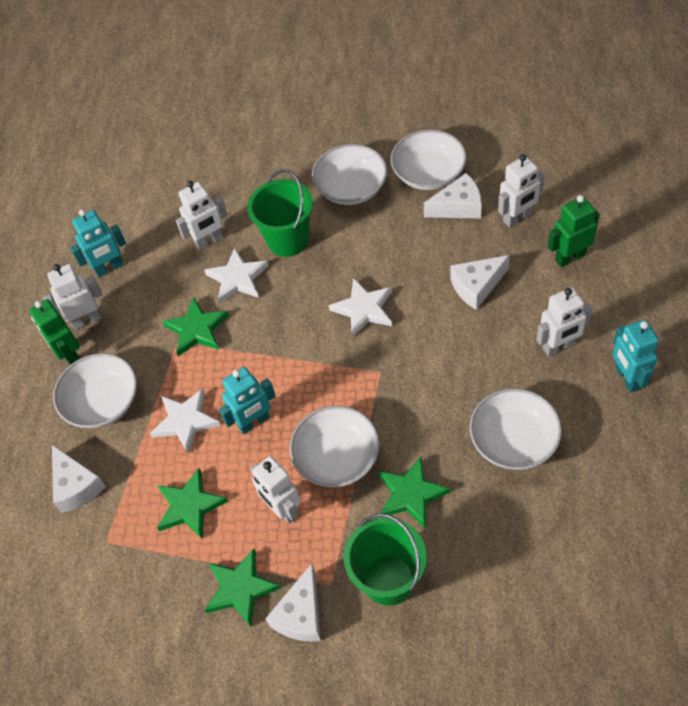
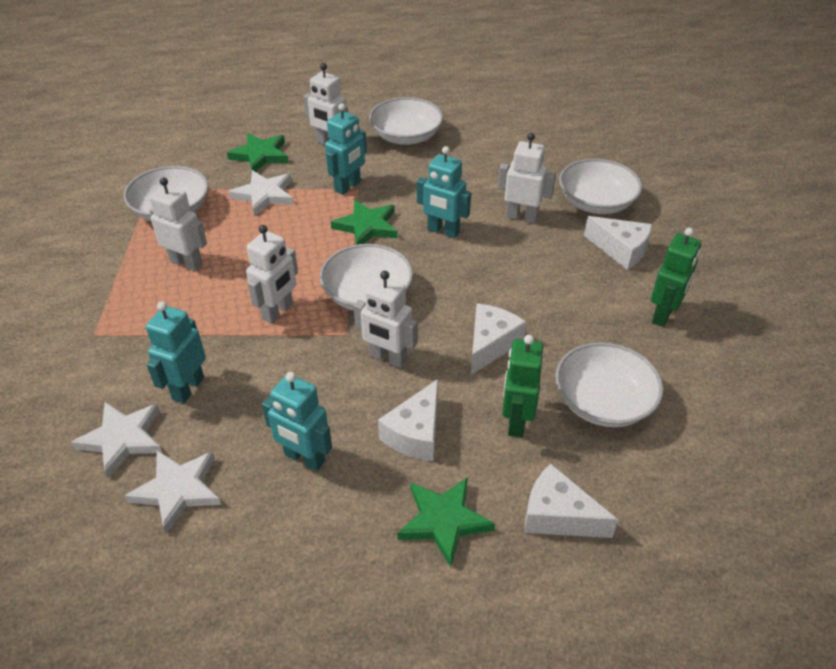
green bucket: 2 -> 0
green star: 4 -> 3
turquoise robot: 3 -> 4

